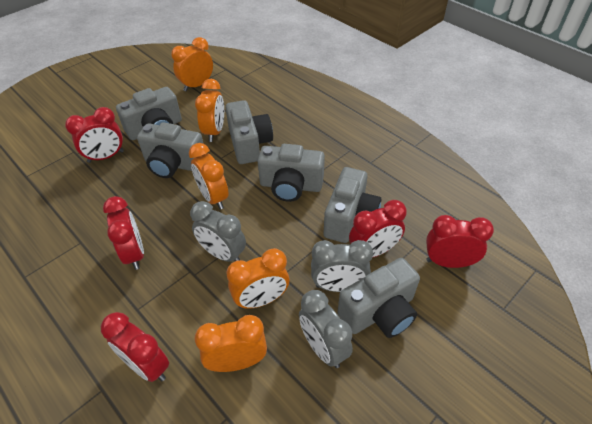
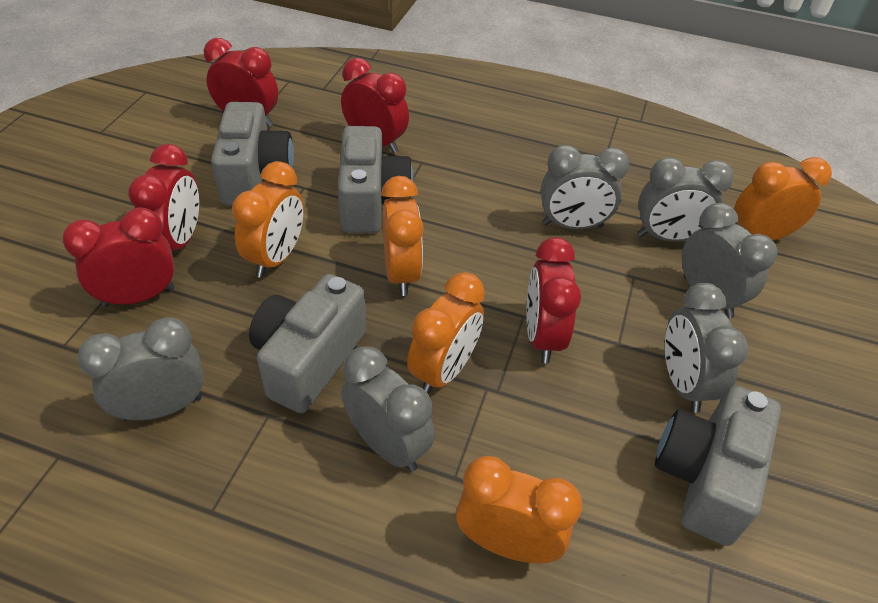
grey camera: 6 -> 4
grey clock: 3 -> 6

